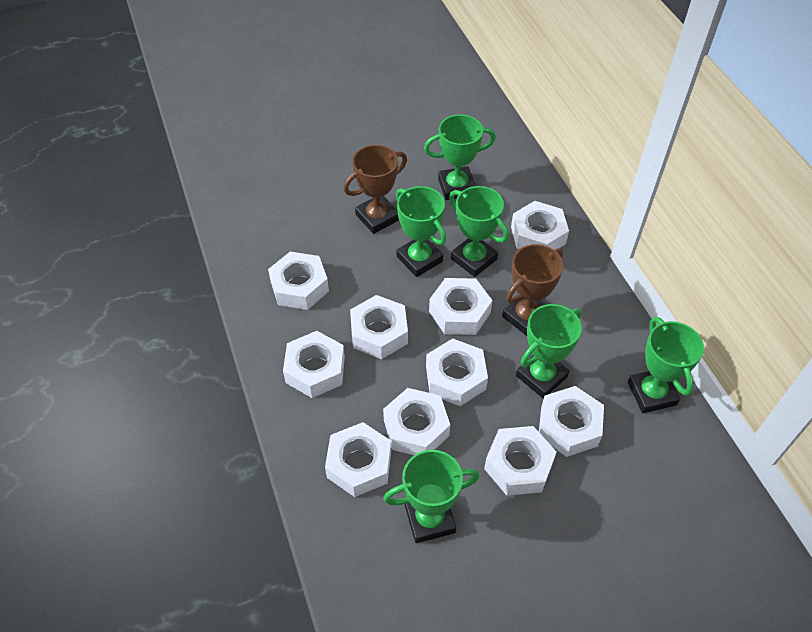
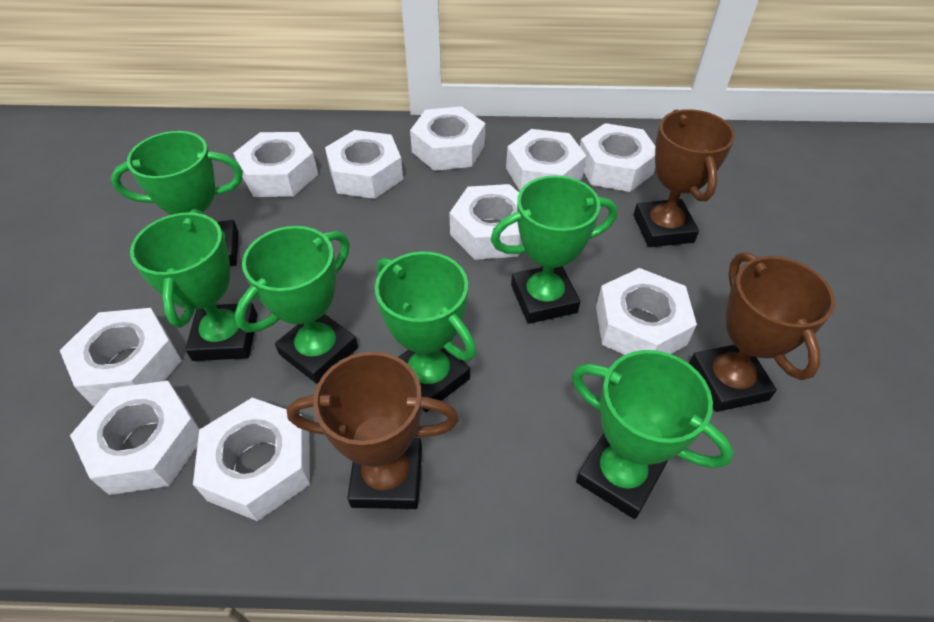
brown trophy: 2 -> 3

